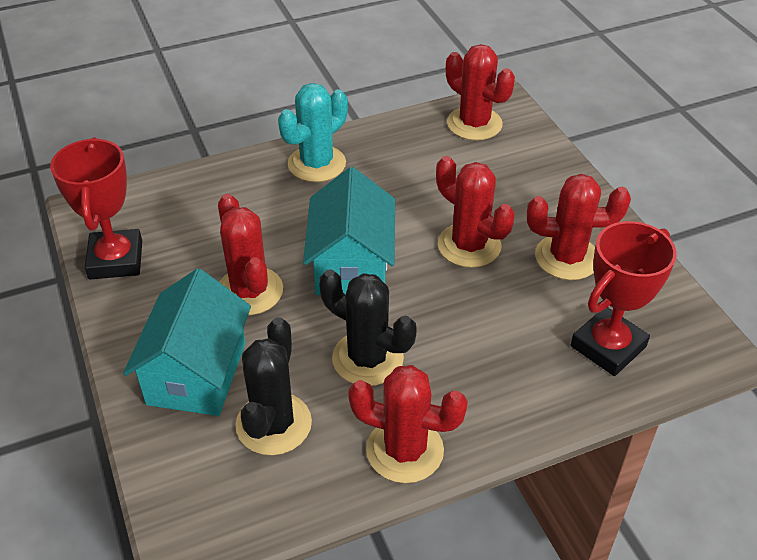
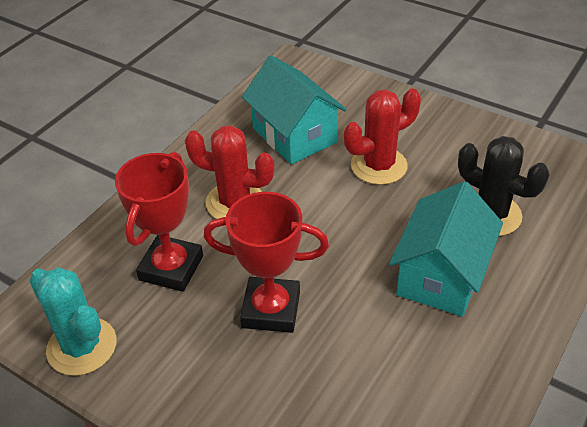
black cactus: 2 -> 1
red cactus: 5 -> 2

